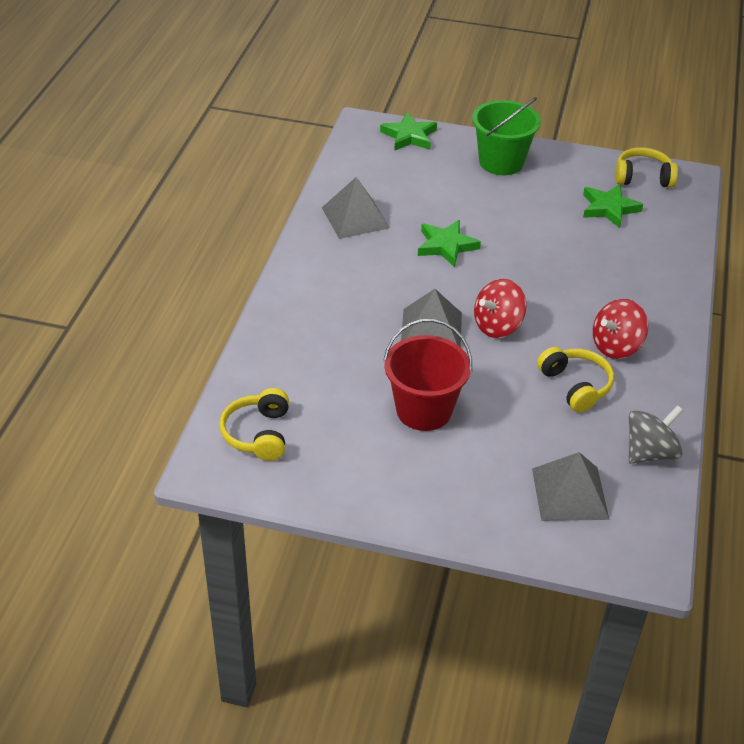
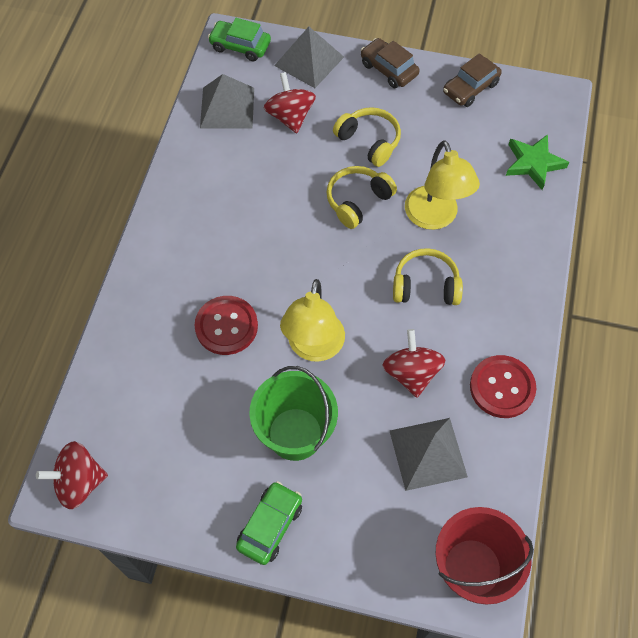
brown car: 0 -> 2
green car: 0 -> 2
green star: 3 -> 1
grey spinning top: 1 -> 0
red button: 0 -> 2
red spinning top: 2 -> 3
yellow lamp: 0 -> 2

